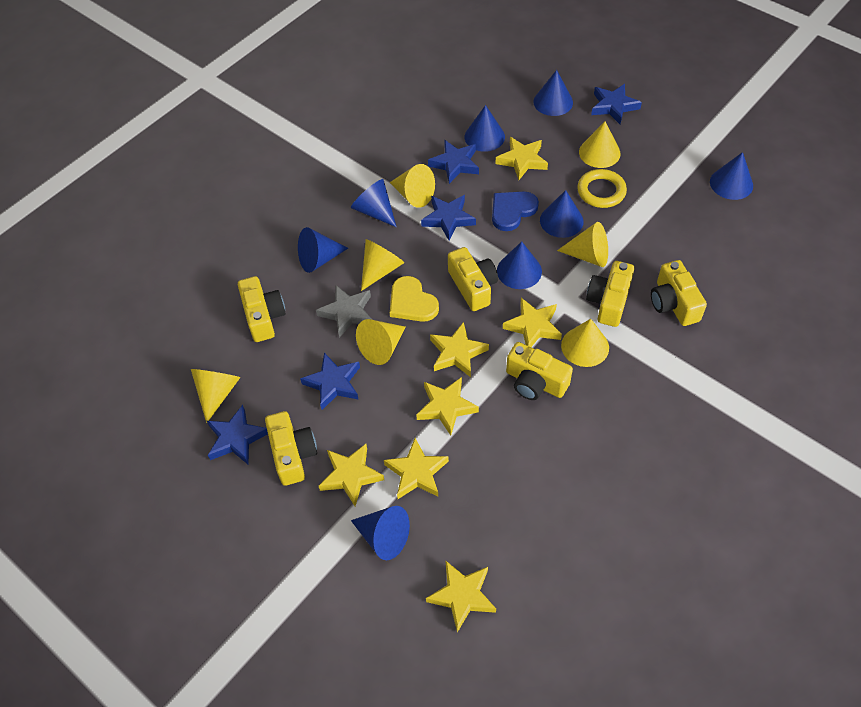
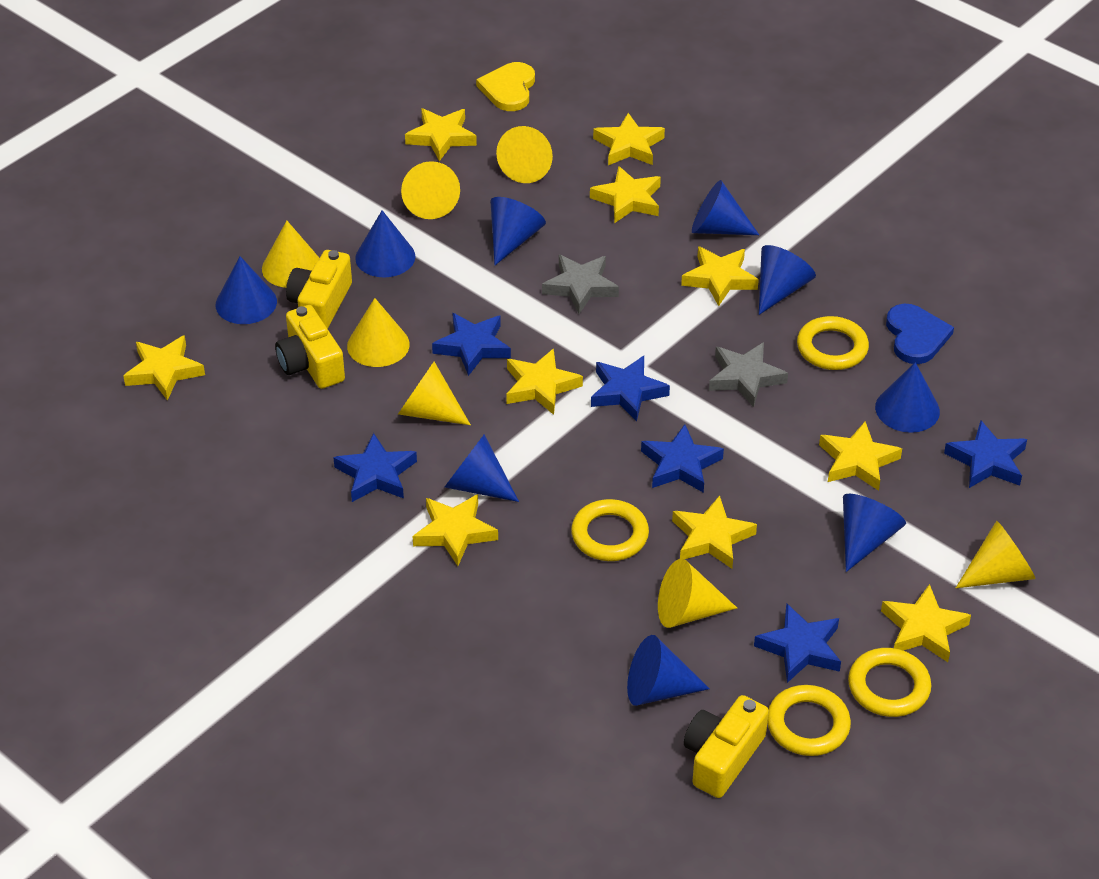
blue cone: 8 -> 9
blue star: 5 -> 6
grey star: 1 -> 2
yellow camera: 6 -> 3
yellow ring: 1 -> 4
yellow star: 7 -> 10

